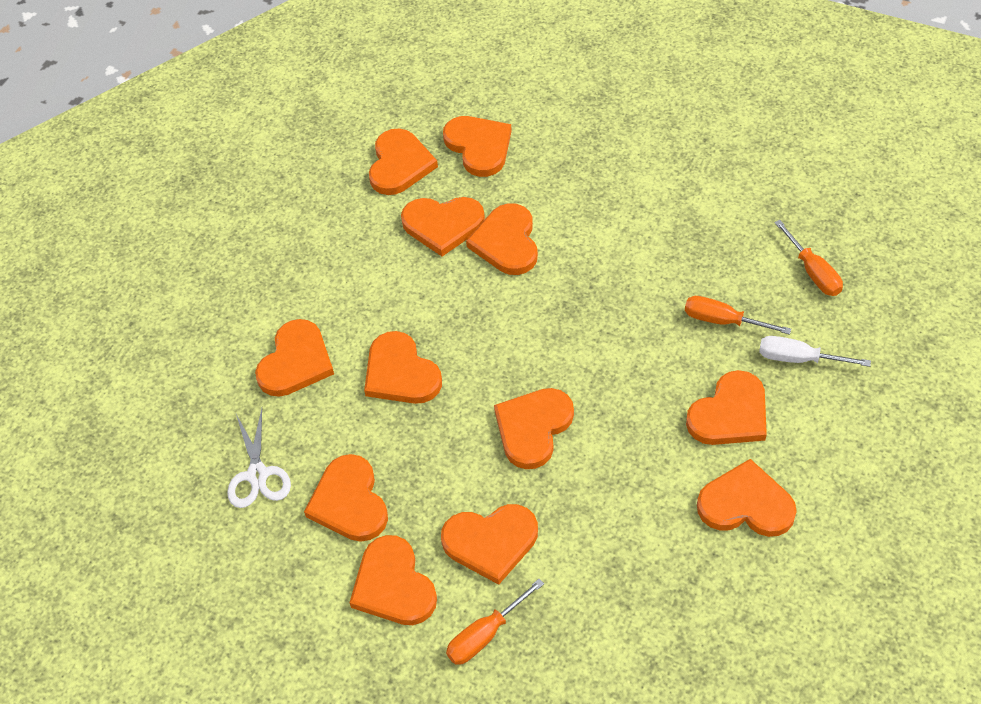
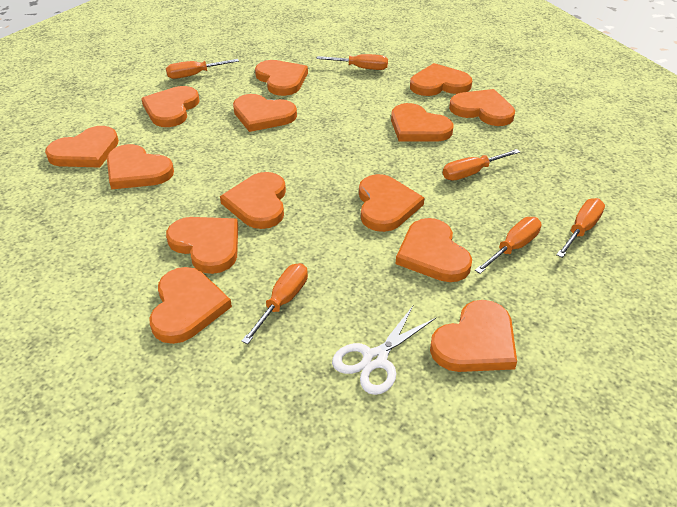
orange heart: 12 -> 14
orange screwdriver: 3 -> 6
white screwdriver: 1 -> 0

